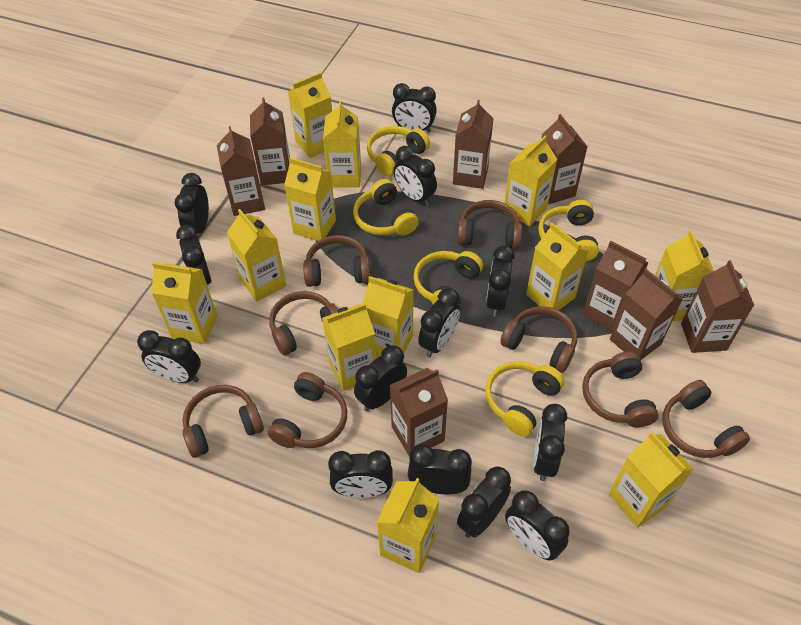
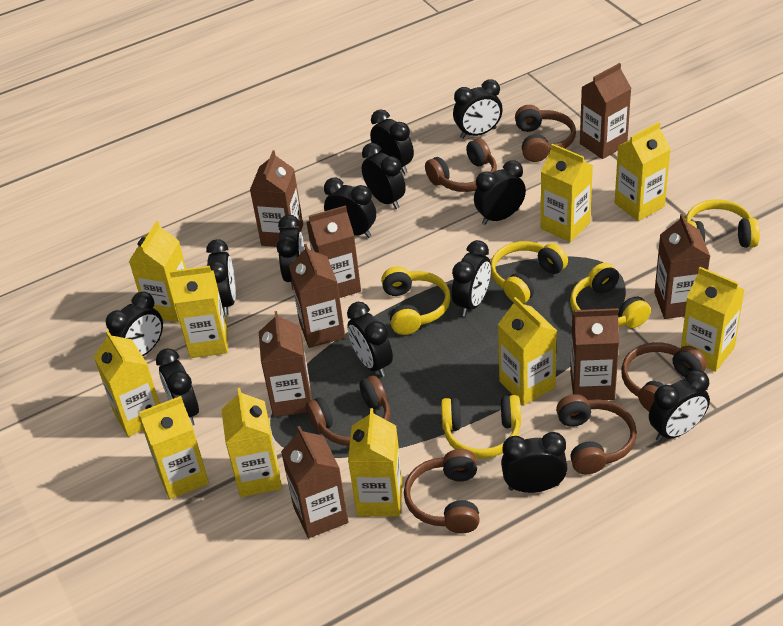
brown headphones: 8 -> 6
yellow carton: 12 -> 10

